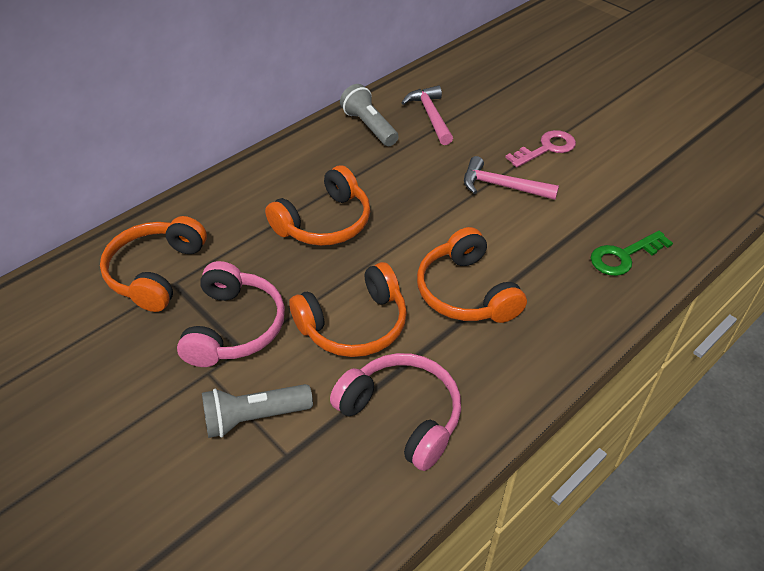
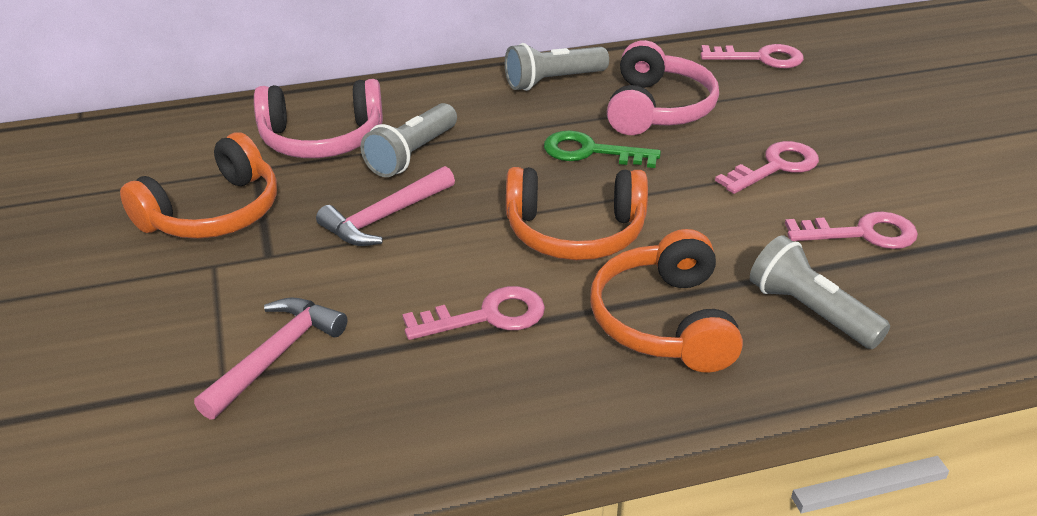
grey flashlight: 2 -> 3
orange headphones: 4 -> 3
pink key: 1 -> 4

